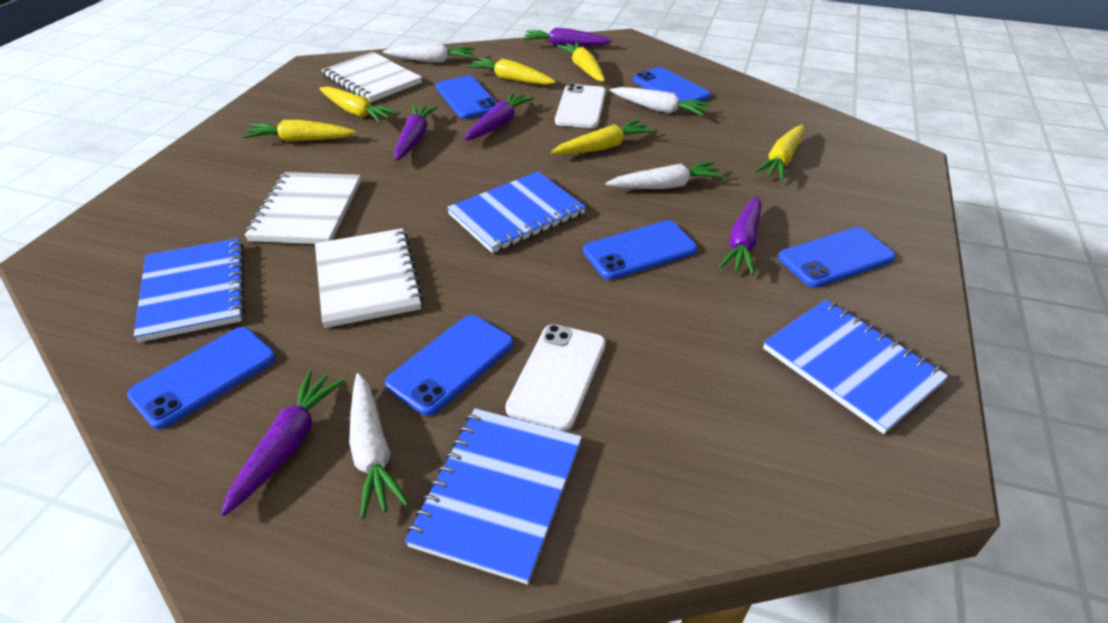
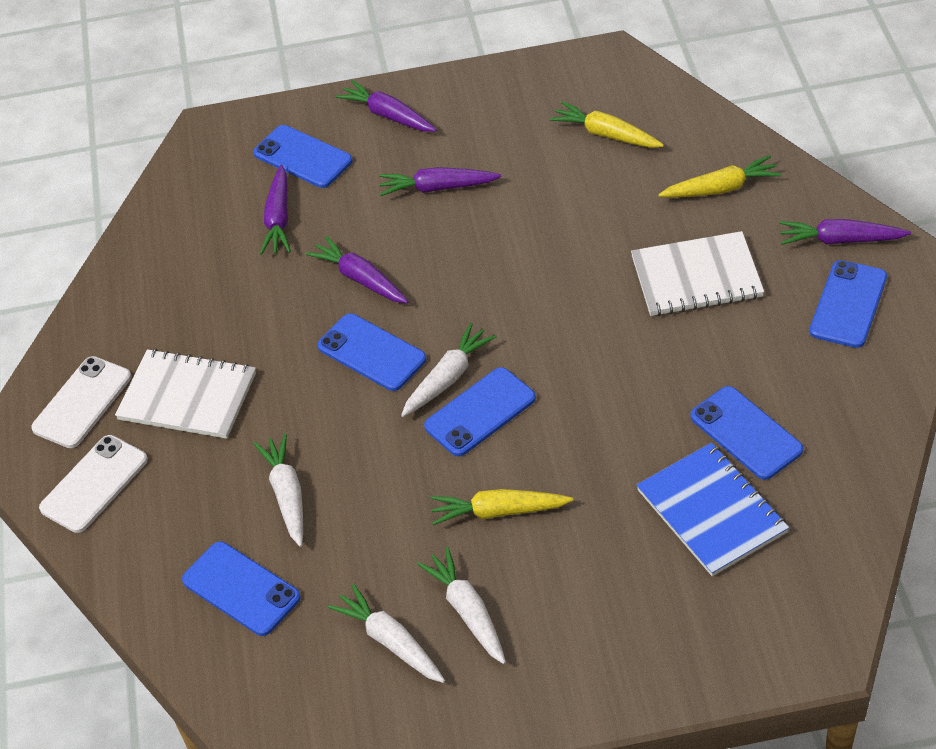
blue notebook: 4 -> 1
white notebook: 3 -> 2
yellow carrot: 6 -> 3

